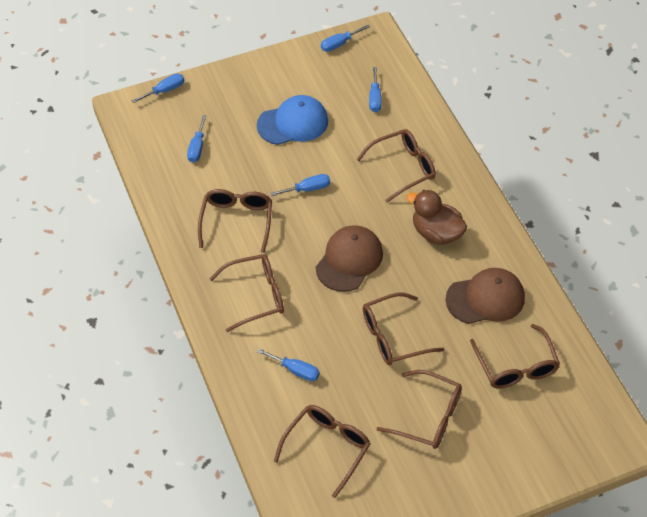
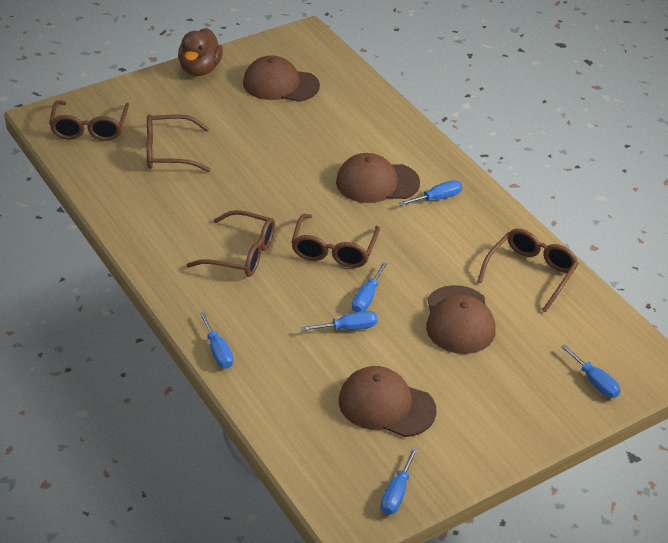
blue cap: 1 -> 0
brown cap: 2 -> 4
brown glasses: 7 -> 5

